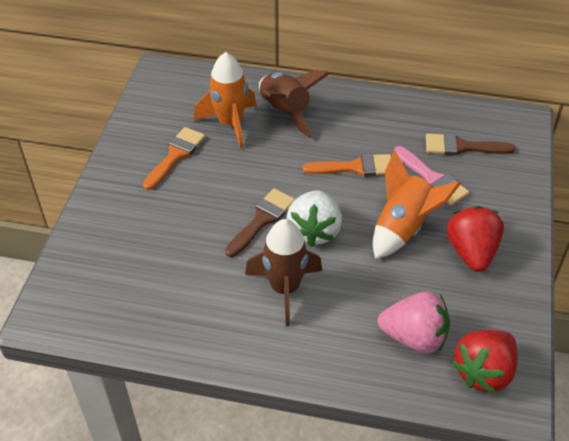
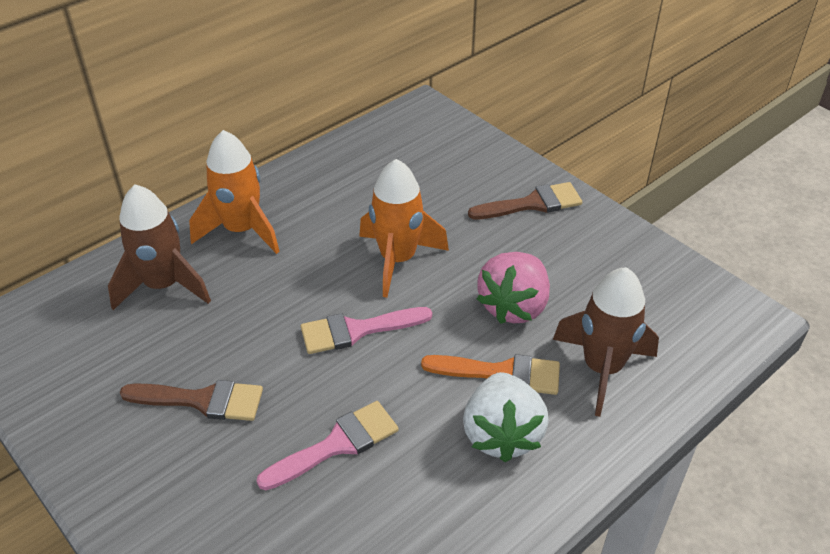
orange brush: 2 -> 1
pink brush: 1 -> 2
red strawberry: 2 -> 0

